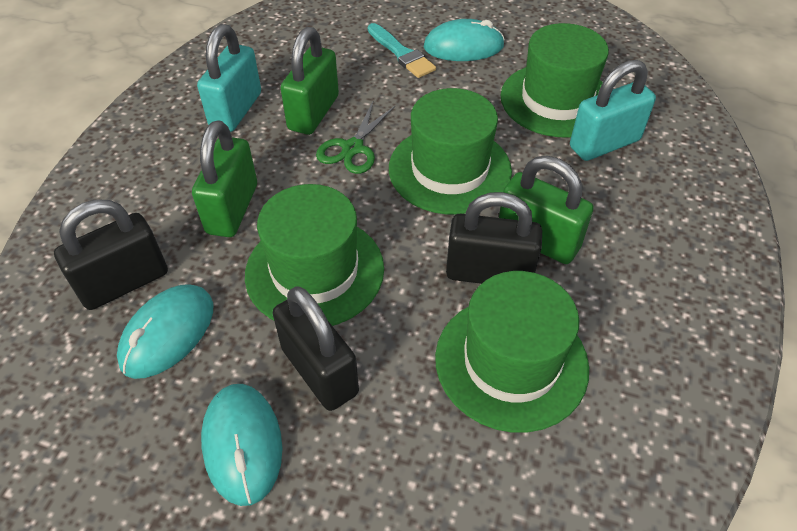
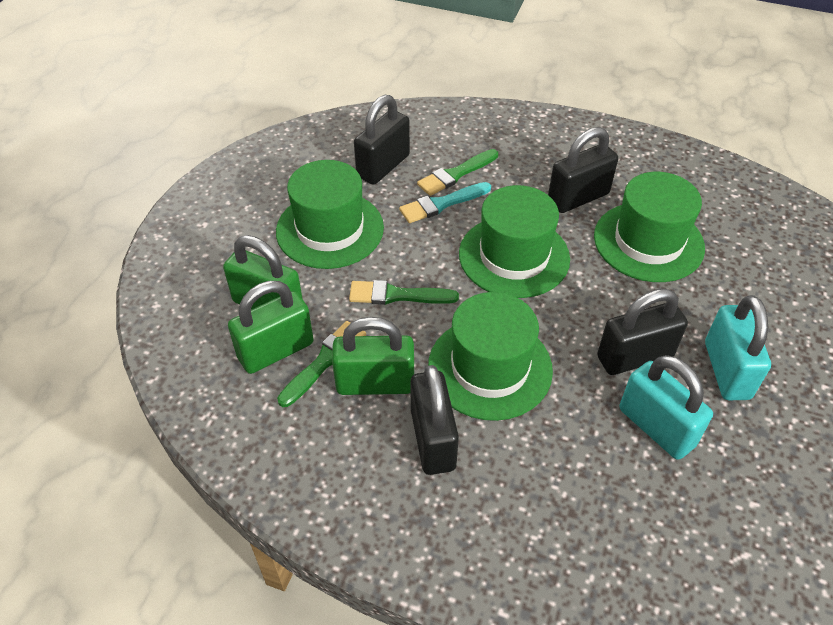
black padlock: 3 -> 4
green brush: 0 -> 3
green scissors: 1 -> 0
turquoise mouse: 3 -> 0

